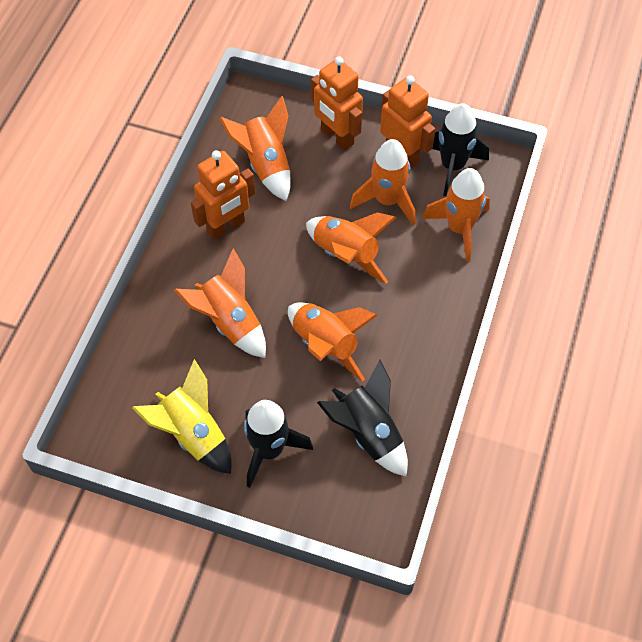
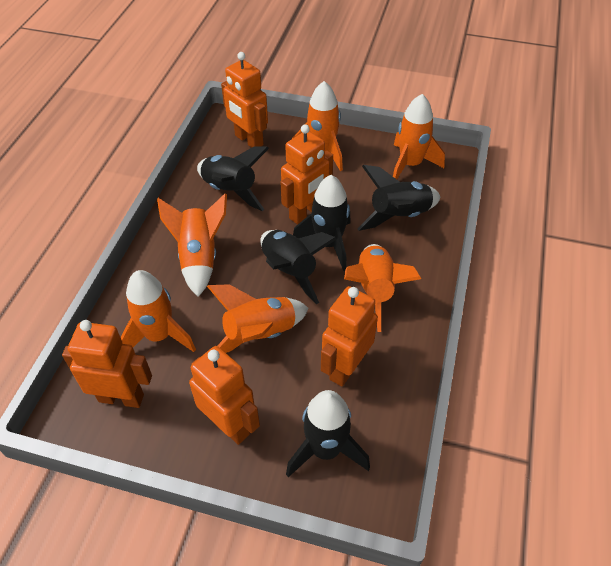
black rocket: 3 -> 5
orange robot: 3 -> 5
yellow rocket: 1 -> 0

